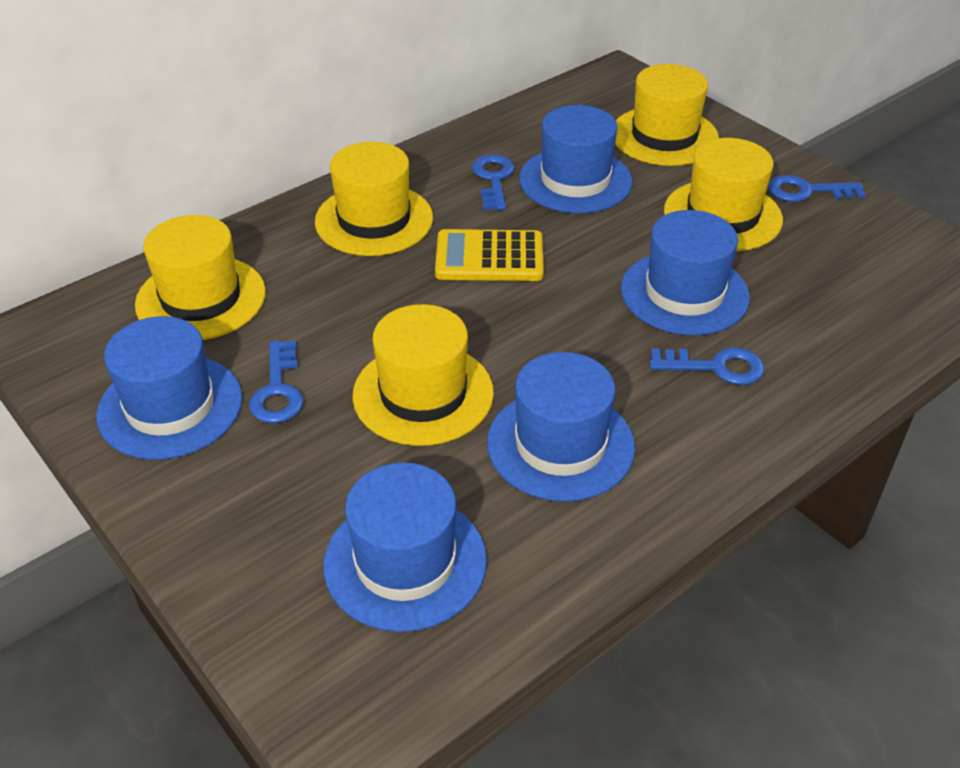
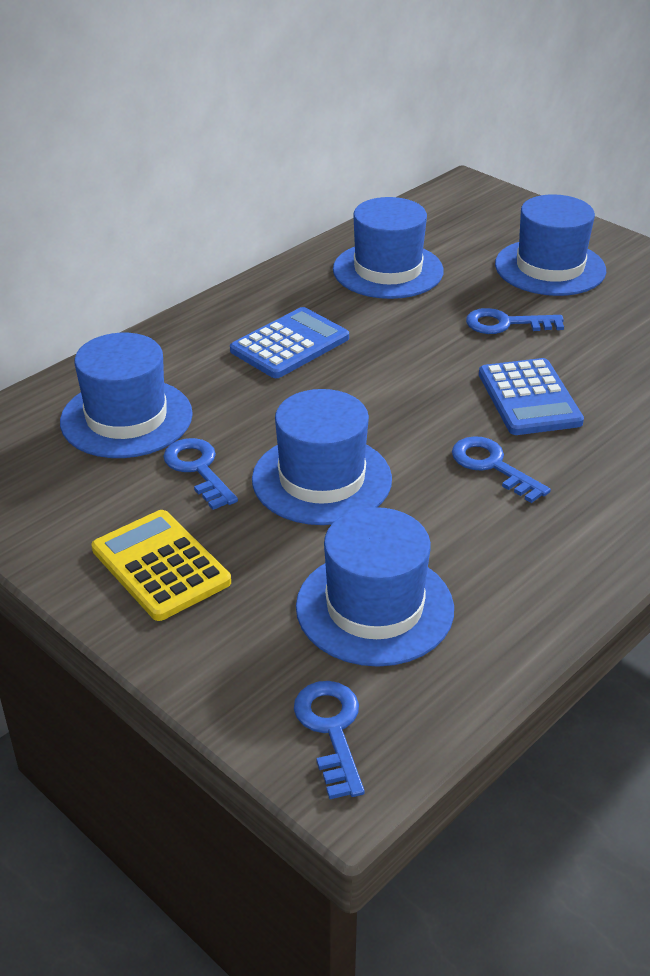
blue calculator: 0 -> 2
yellow hat: 5 -> 0

